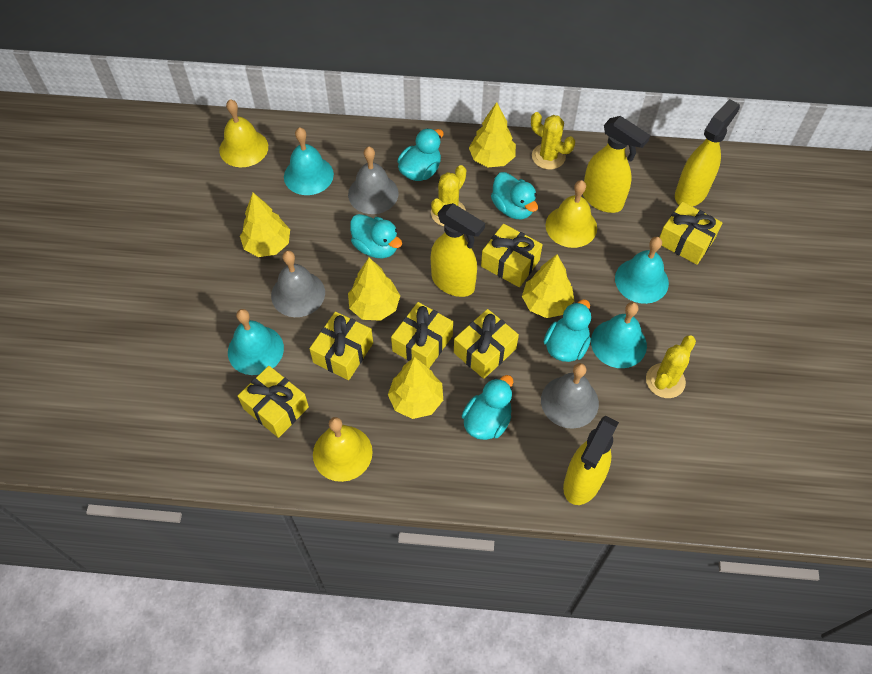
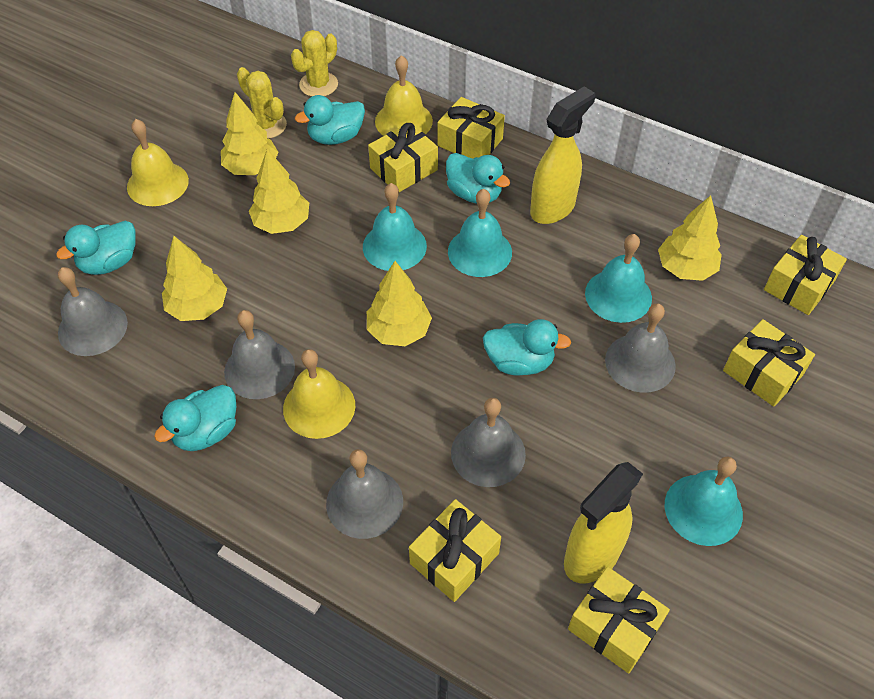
grey bell: 3 -> 5
yellow cactus: 3 -> 2
yellow spray bottle: 4 -> 2

